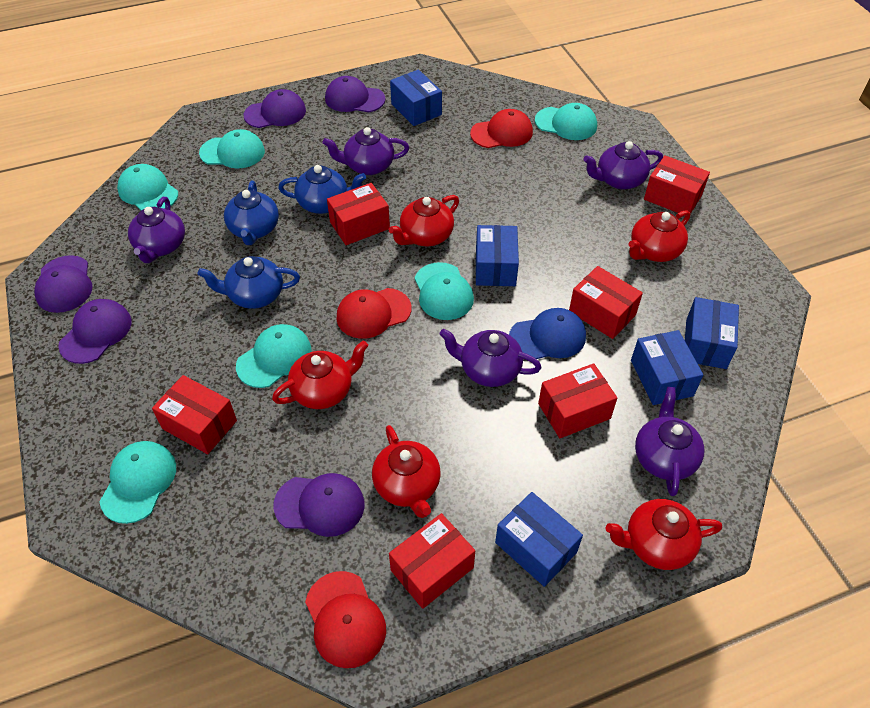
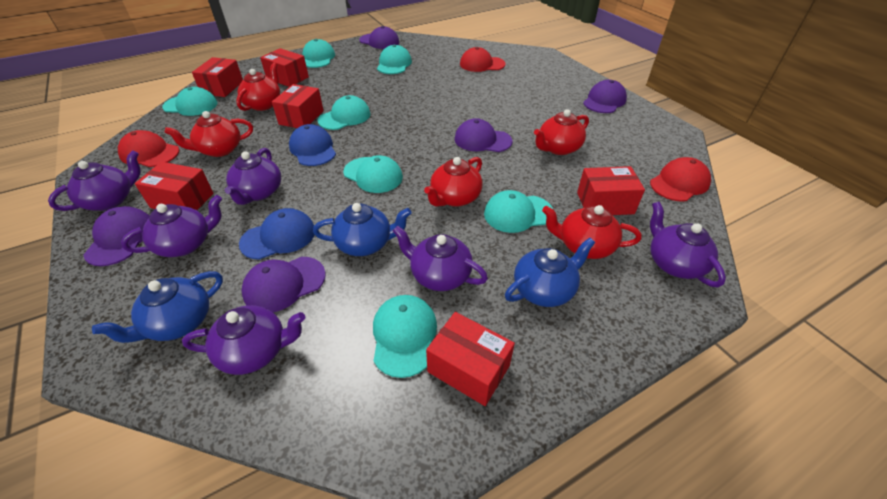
blue box: 5 -> 0
blue cap: 1 -> 2
purple teapot: 5 -> 6
turquoise cap: 6 -> 7

